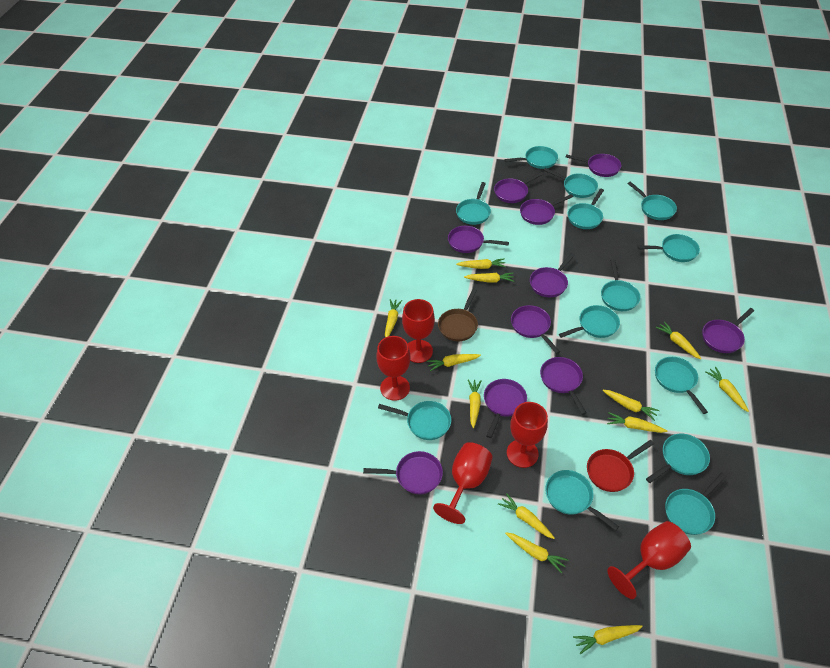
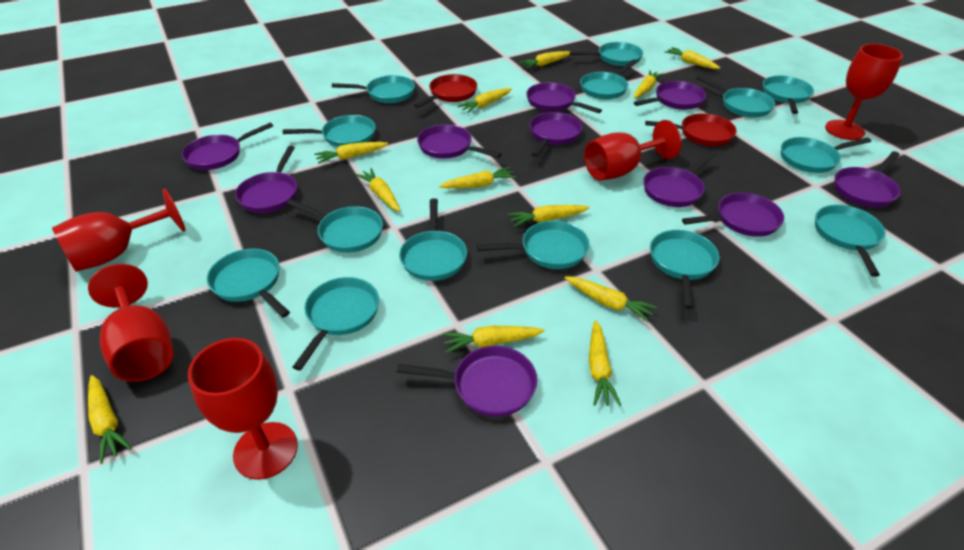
brown pan: 1 -> 0
red pan: 1 -> 2
turquoise pan: 13 -> 14

